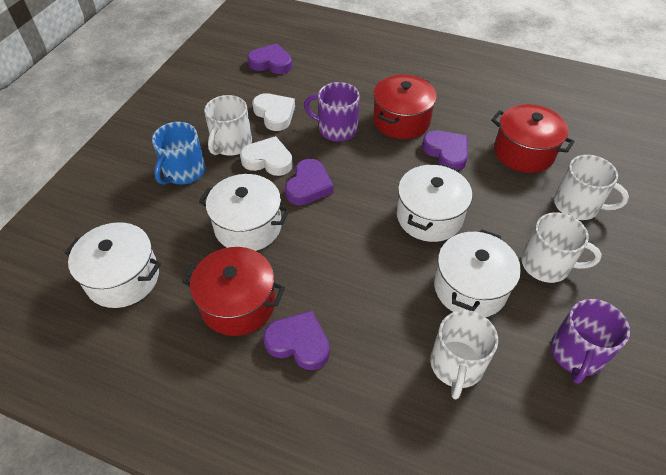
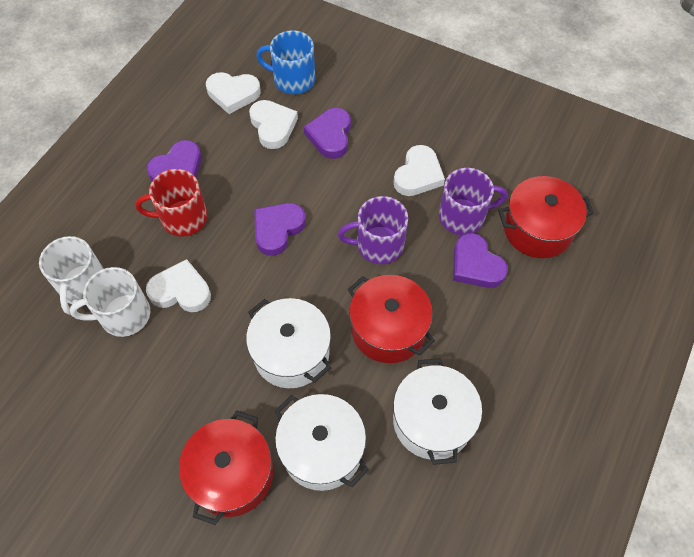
red mug: 0 -> 1
white heart: 2 -> 4
white mug: 4 -> 2
white pot: 4 -> 3

